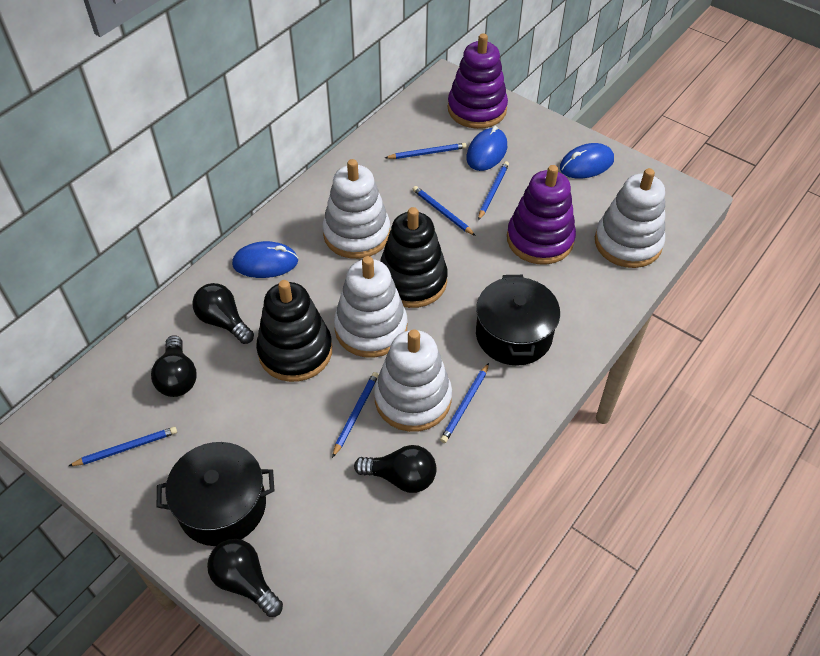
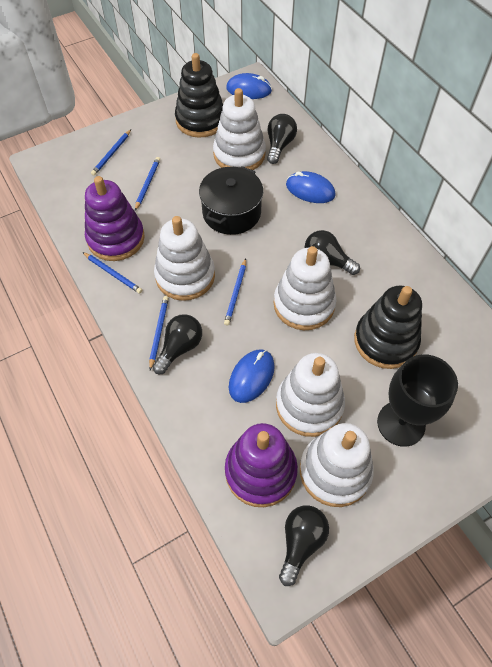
black goblet: 0 -> 1
black pot: 2 -> 1
blue pencil: 6 -> 5
white stacking toy: 4 -> 5

